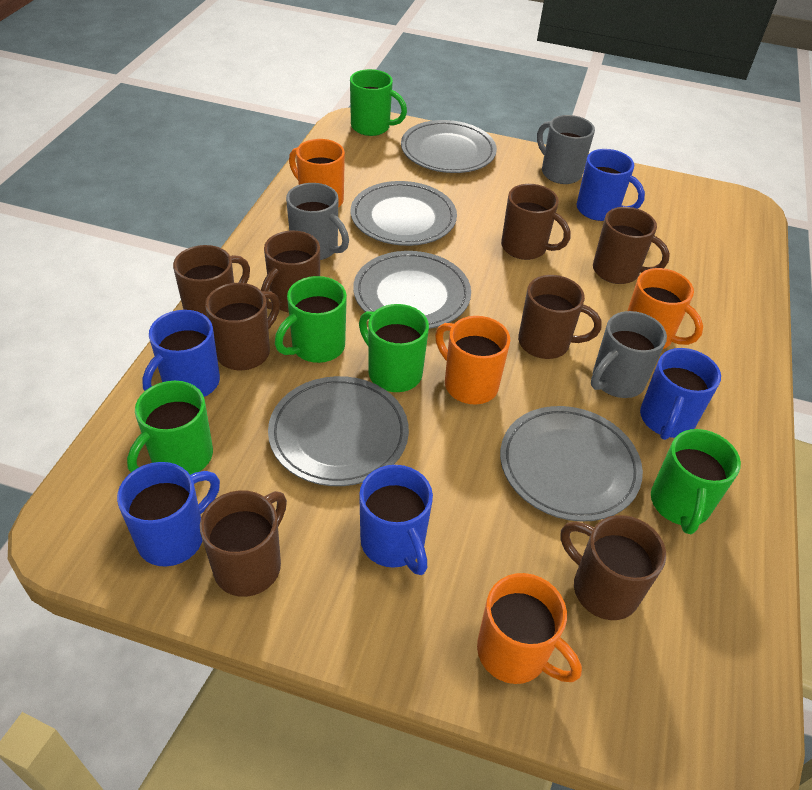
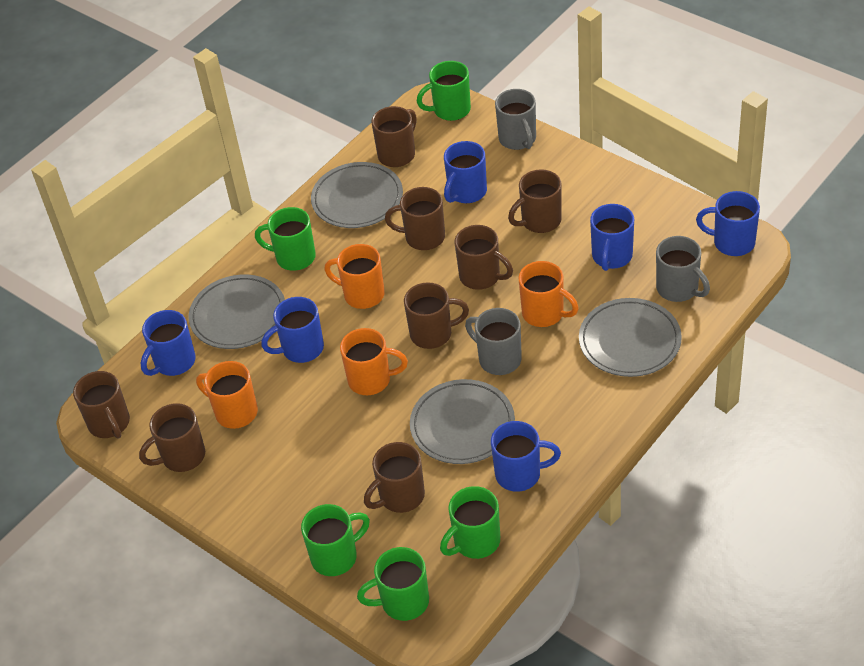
blue mug: 5 -> 6
grey plate: 5 -> 4

